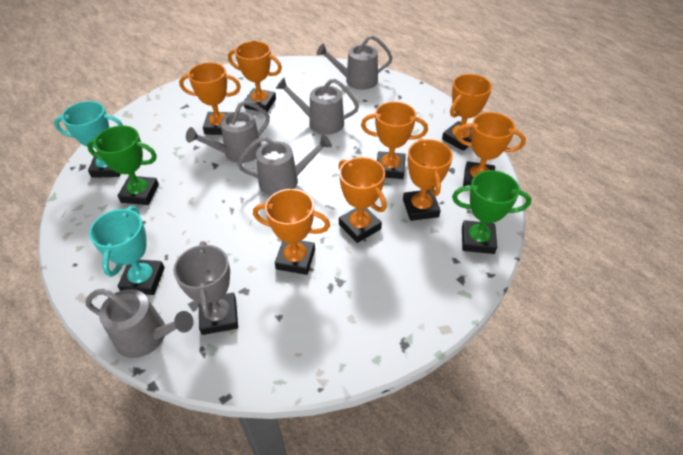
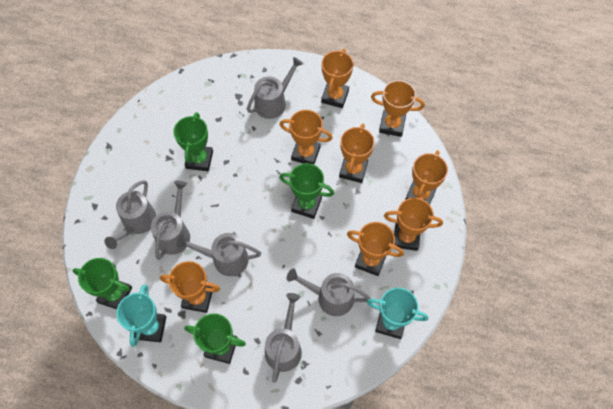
green trophy: 2 -> 4
grey trophy: 1 -> 0
grey watering can: 5 -> 6

